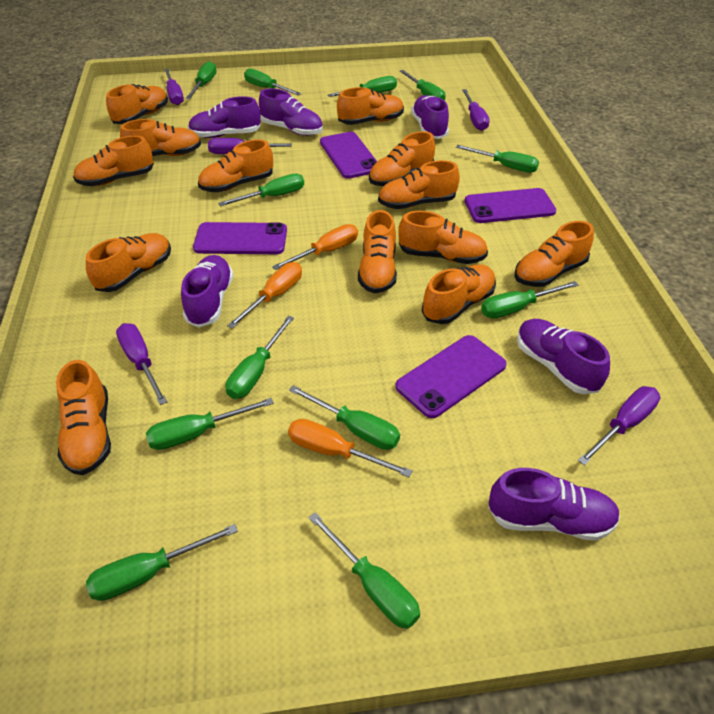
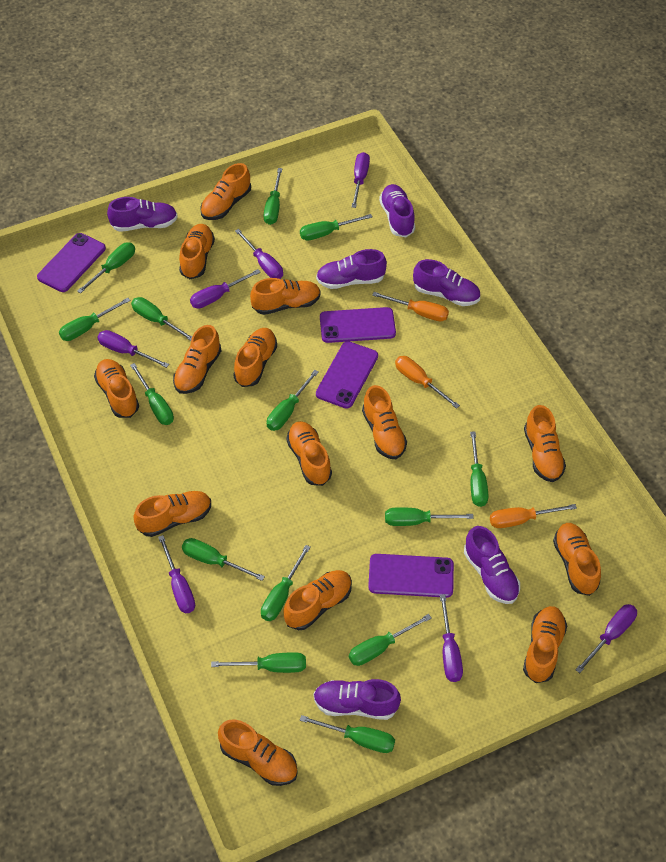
green screwdriver: 12 -> 14
orange shoe: 13 -> 14
purple screwdriver: 5 -> 7

